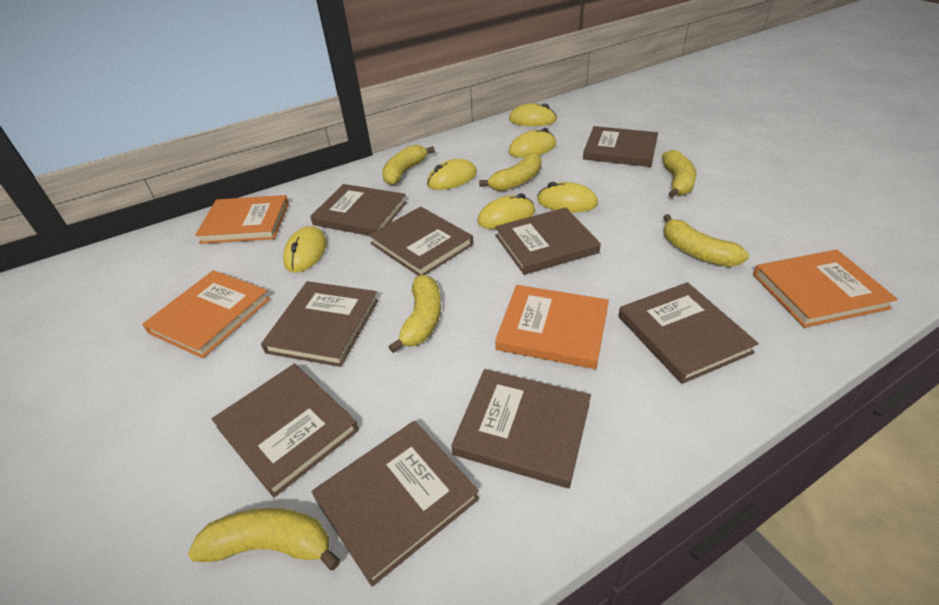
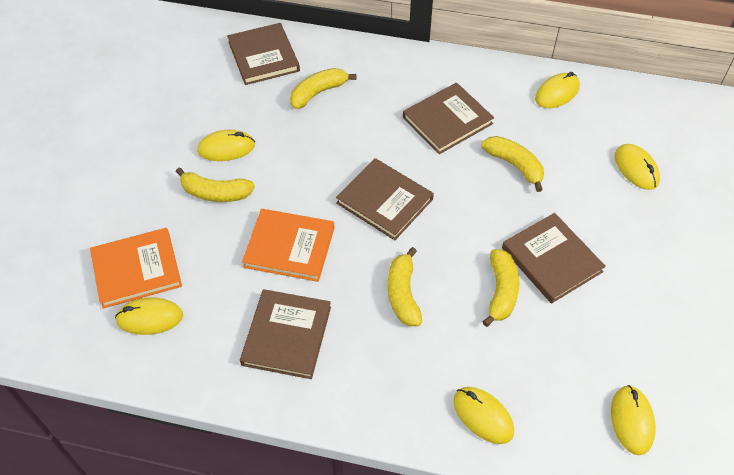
brown book: 9 -> 5
orange book: 4 -> 2
yellow banana: 6 -> 5

